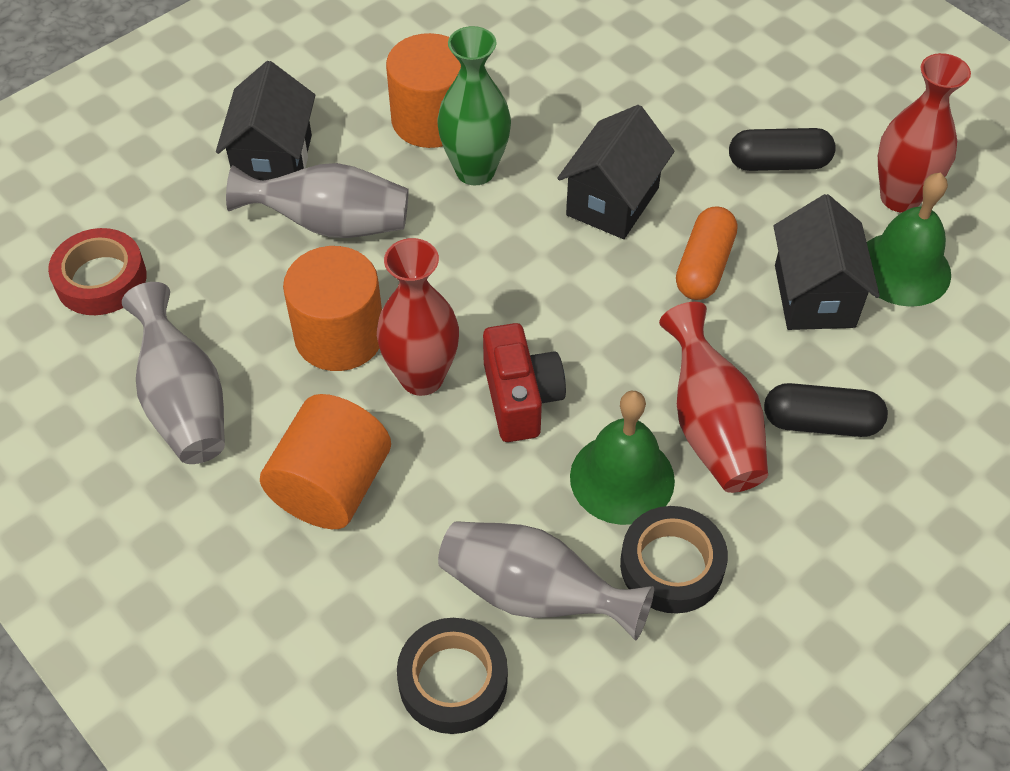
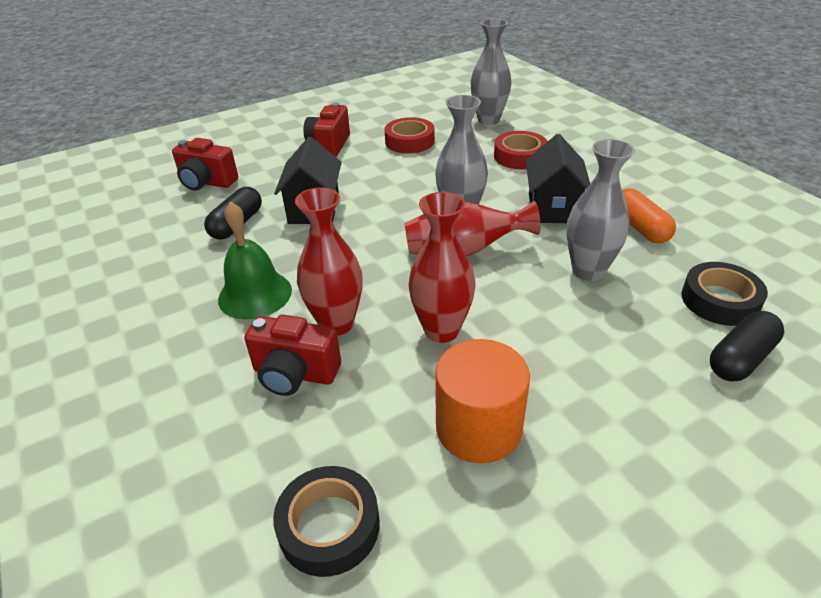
black house: 3 -> 2
green bell: 2 -> 1
green vase: 1 -> 0
orange cylinder: 3 -> 1
red camera: 1 -> 3
red tape: 1 -> 2

